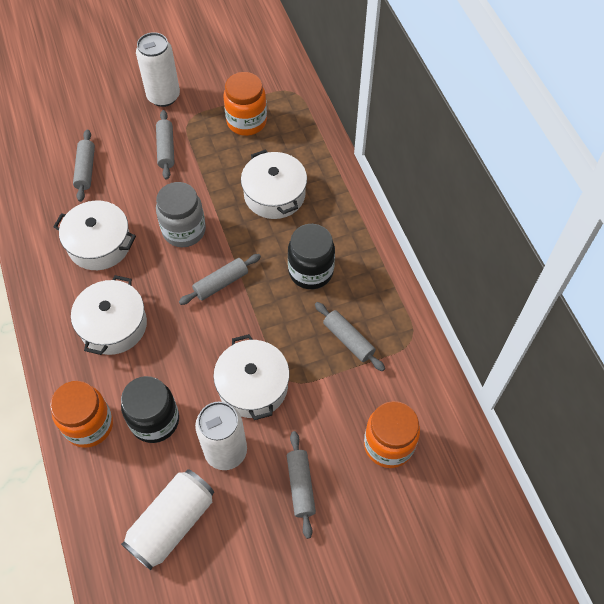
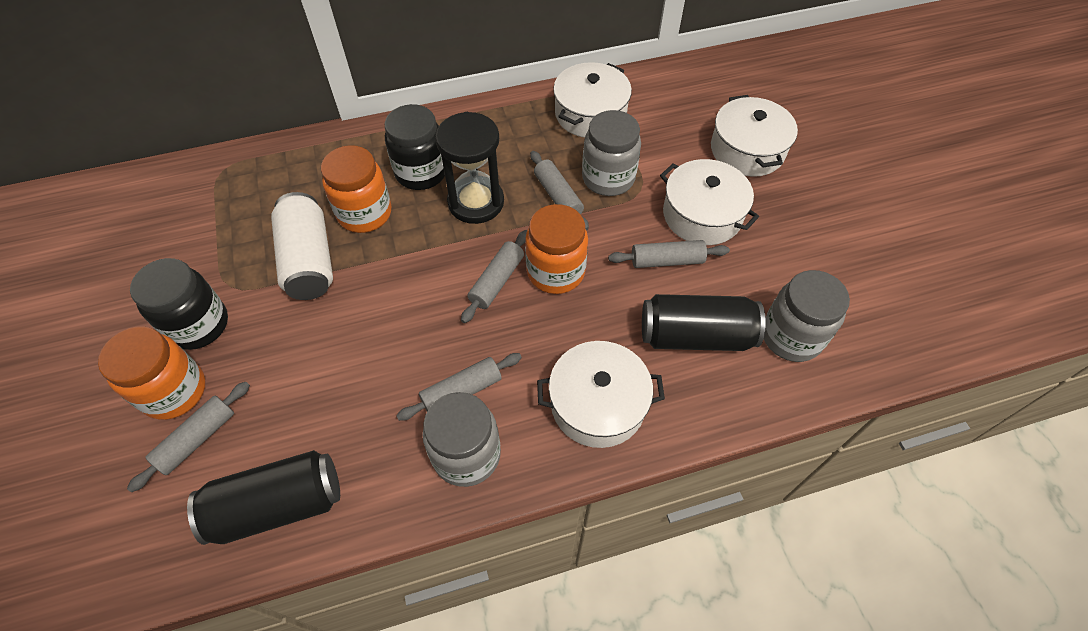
black can: 0 -> 2
black hourglass: 0 -> 1
grey jar: 1 -> 3
white can: 3 -> 1

